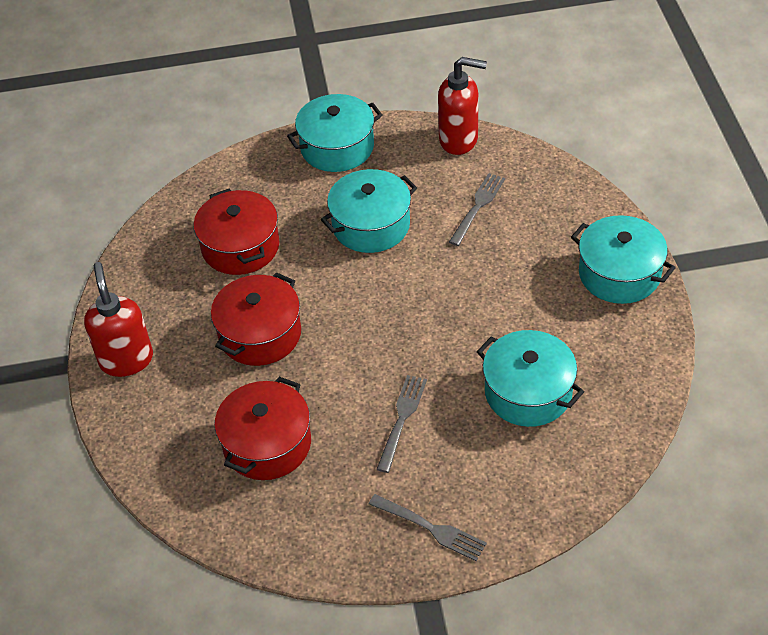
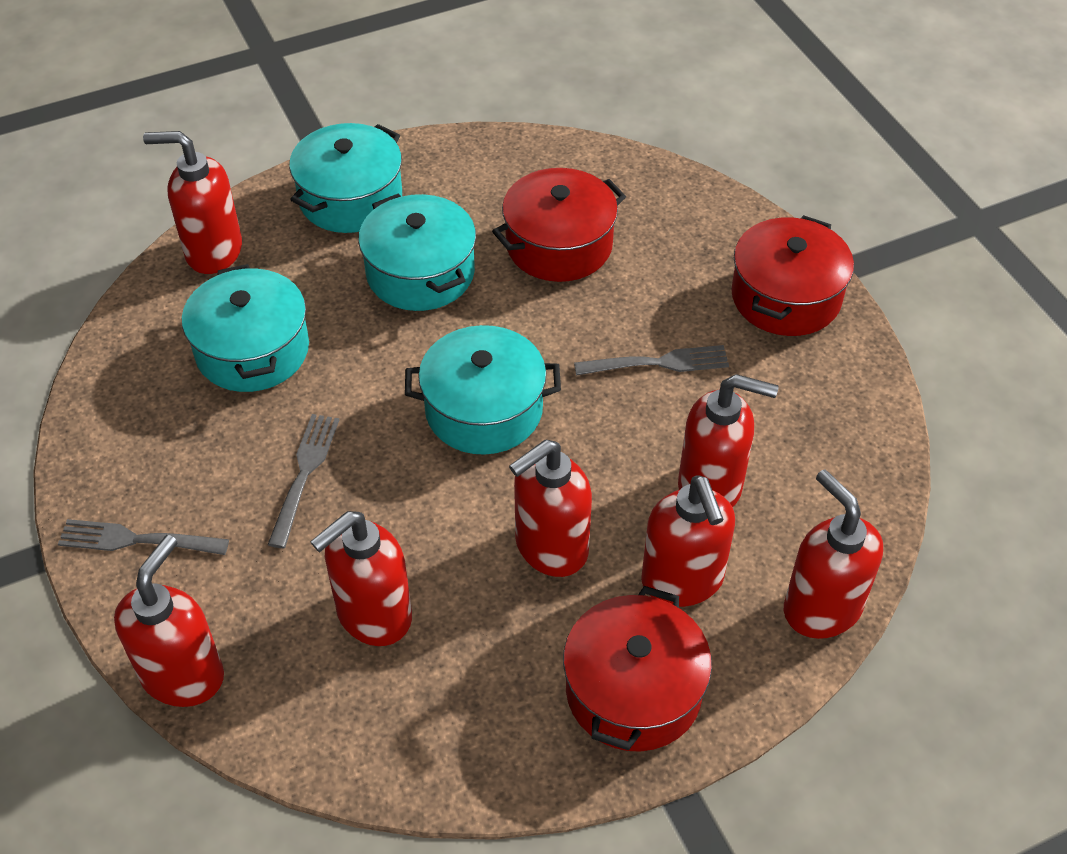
red soap dispenser: 2 -> 7

